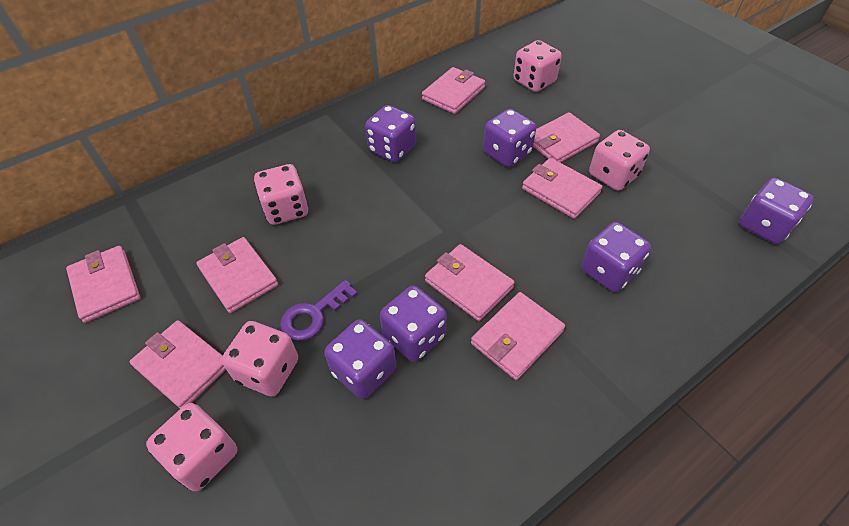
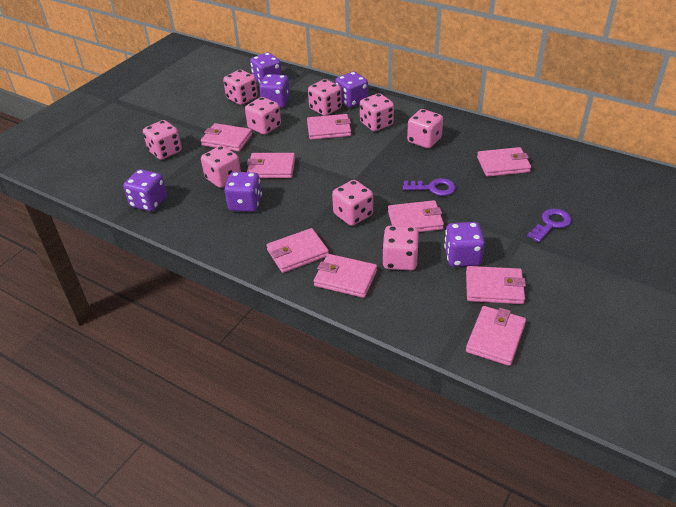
pink dice: 5 -> 9
pink wallet: 8 -> 9
purple key: 1 -> 2

